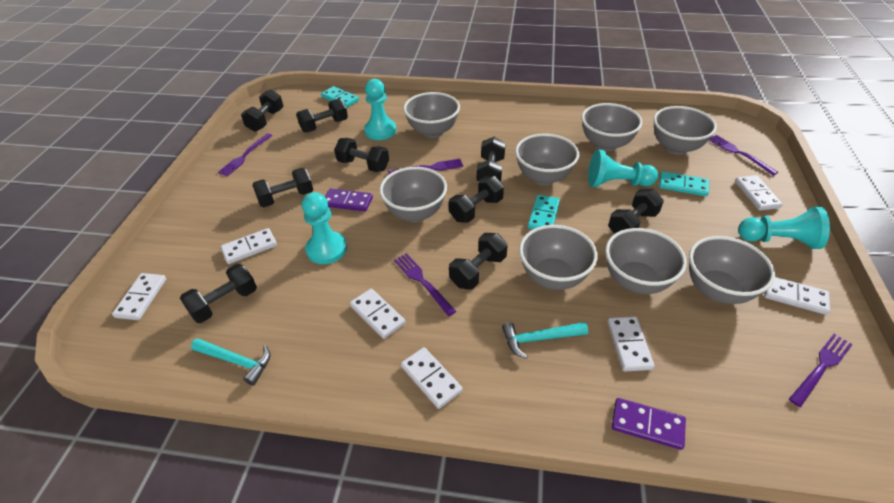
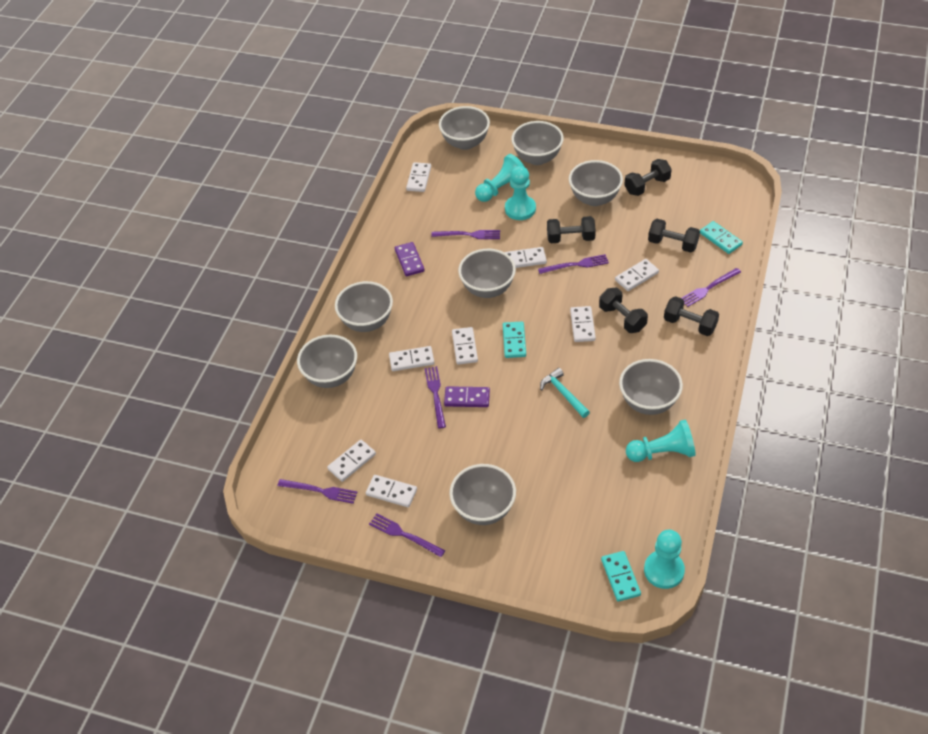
black dumbbell: 9 -> 5
purple fork: 5 -> 6
turquoise hammer: 2 -> 1
white domino: 7 -> 8

